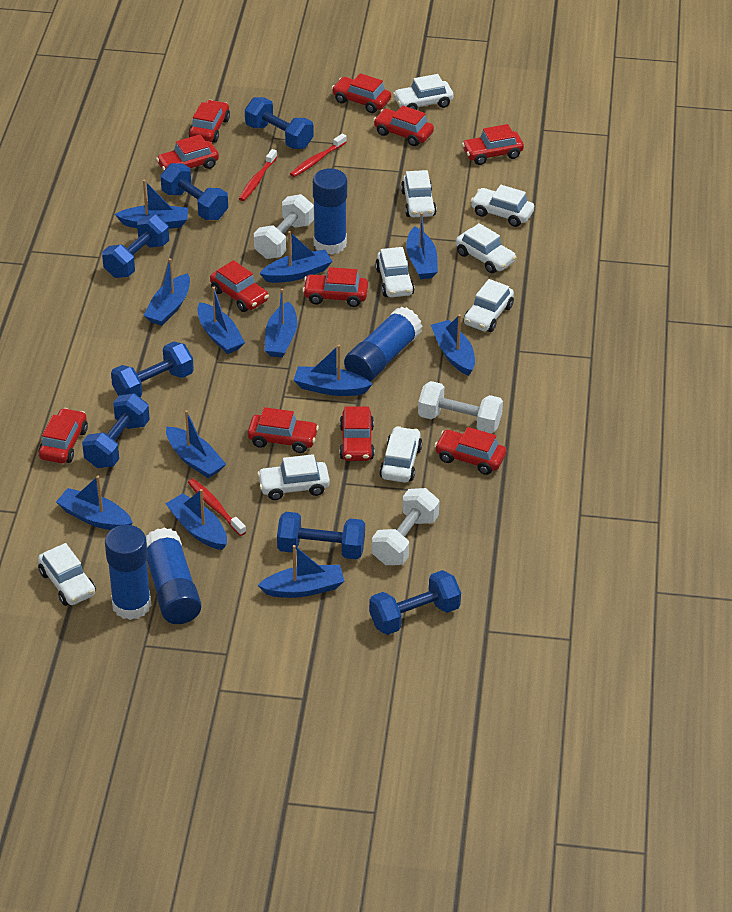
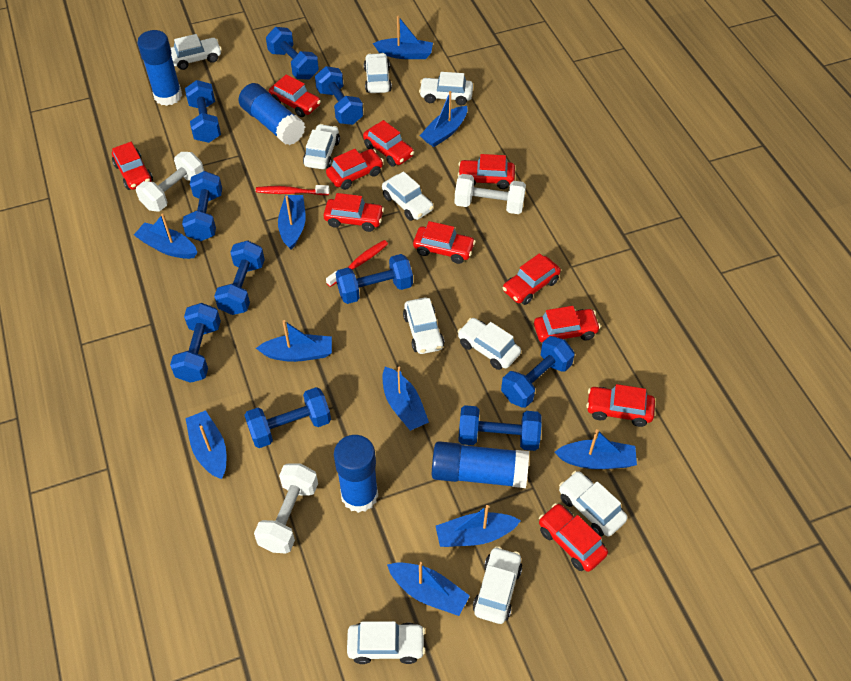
blue boat: 12 -> 10
blue dumbbell: 7 -> 10
red toothbrush: 3 -> 2
white car: 9 -> 10

